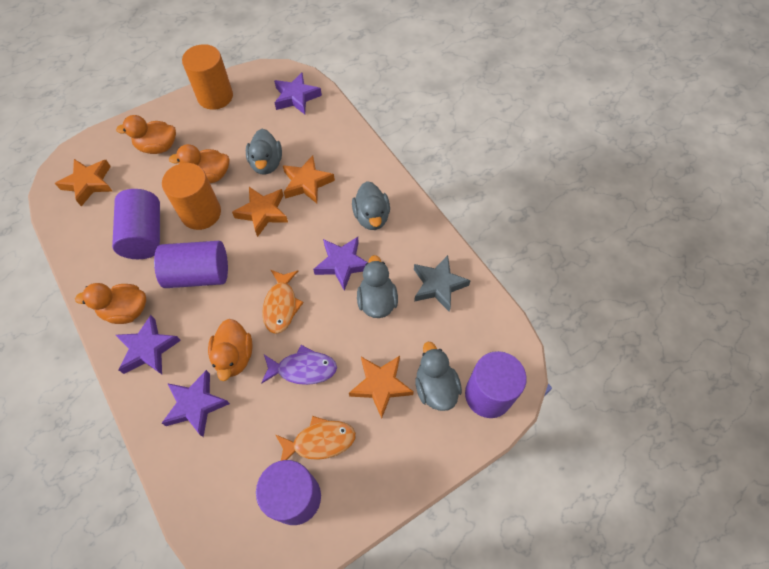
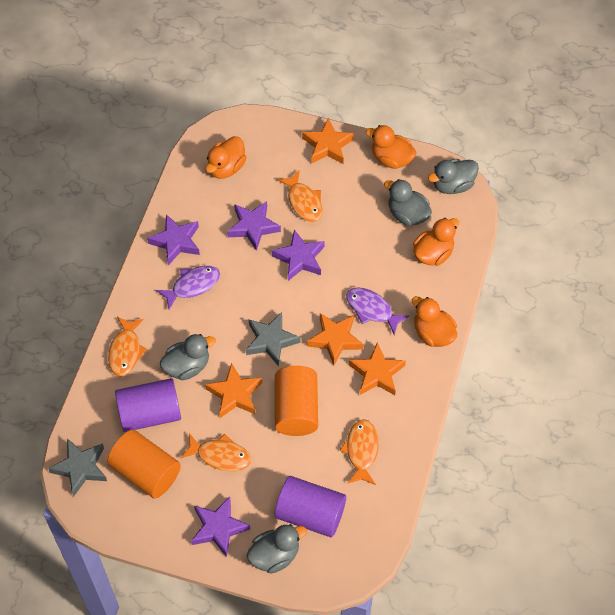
grey star: 1 -> 2
orange fish: 2 -> 4
purple cylinder: 4 -> 2
purple fish: 1 -> 2

